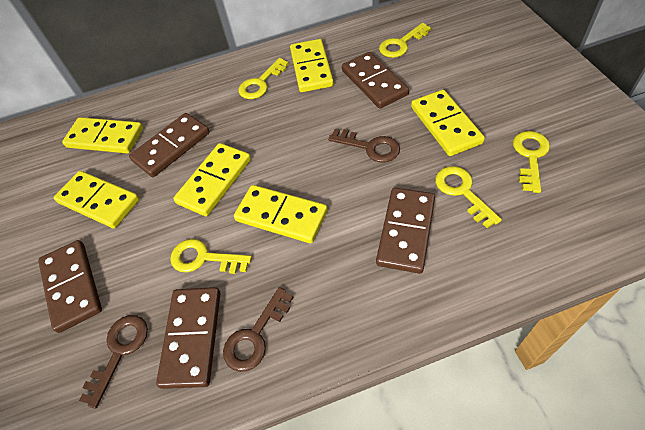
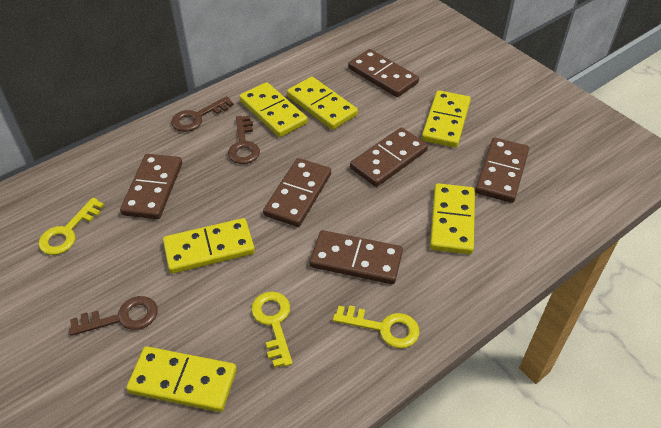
brown domino: 5 -> 6
yellow key: 5 -> 3

